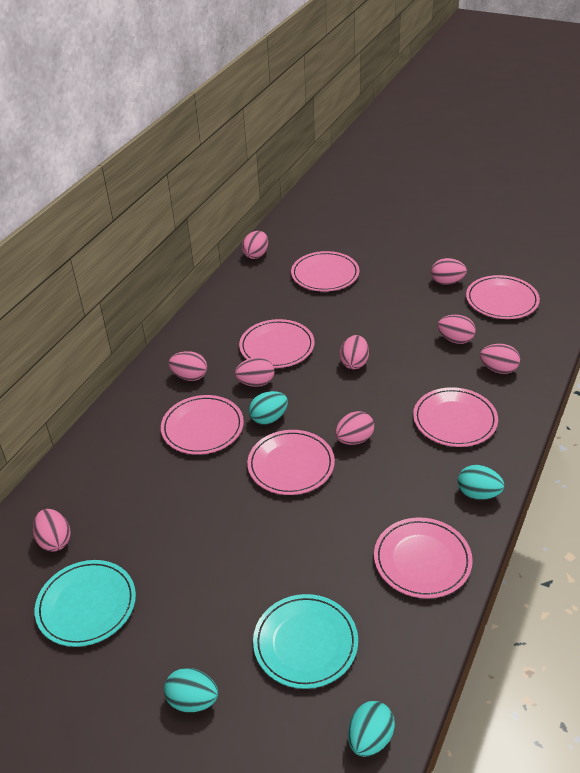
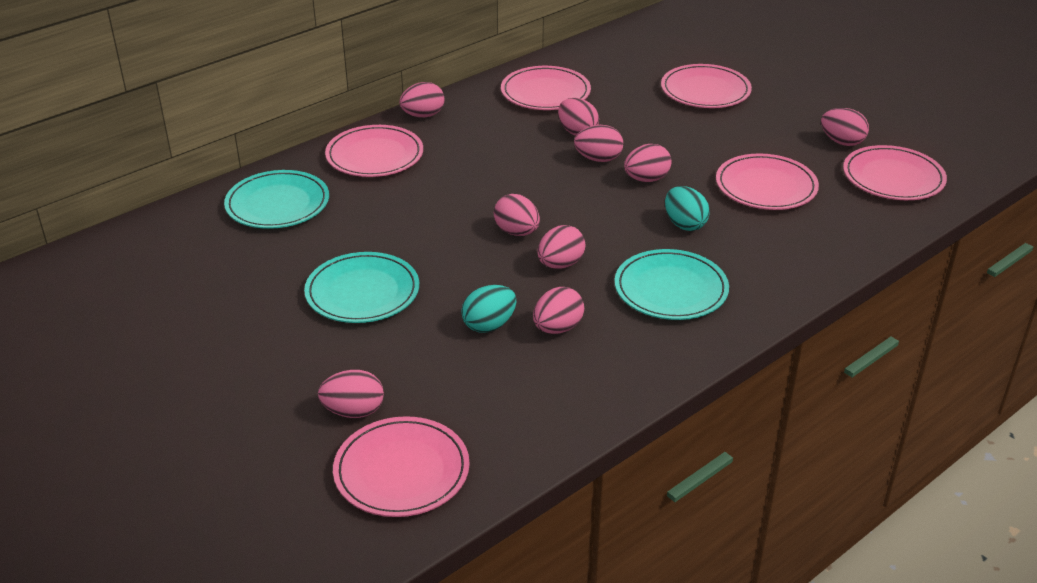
pink plate: 7 -> 6
turquoise egg: 4 -> 2
turquoise plate: 2 -> 3

